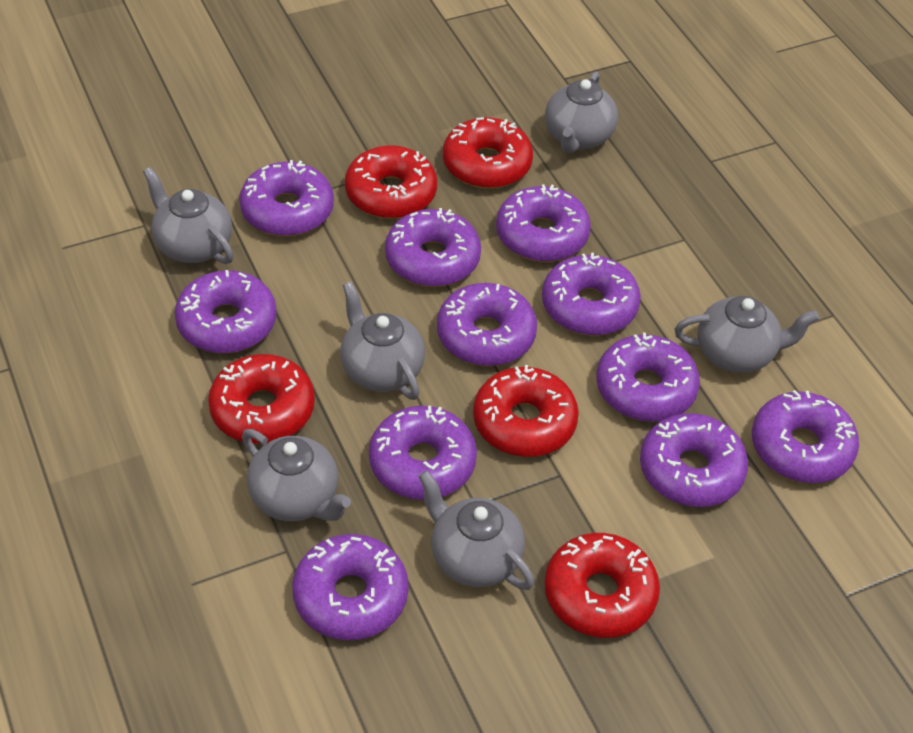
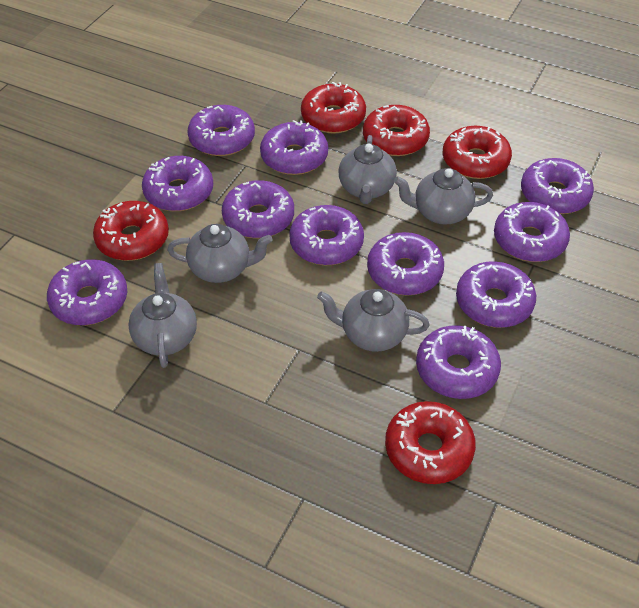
grey teapot: 6 -> 5

